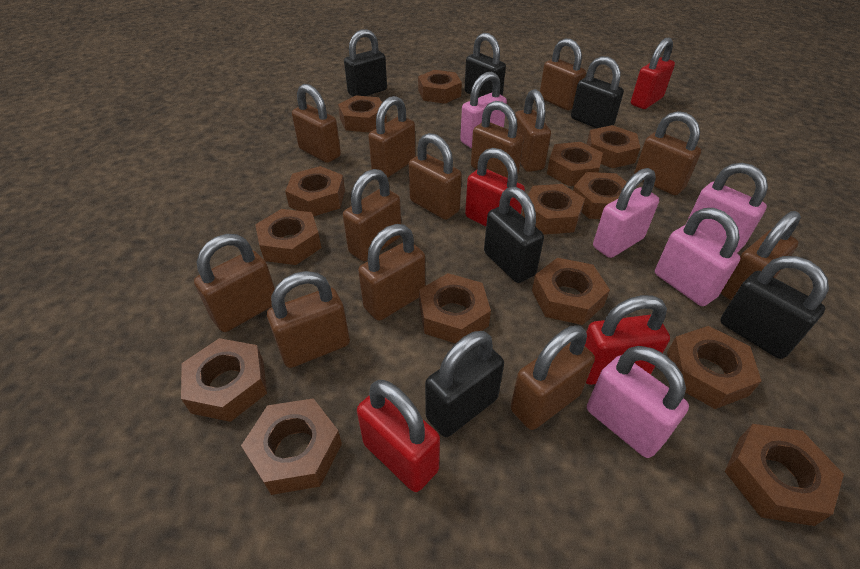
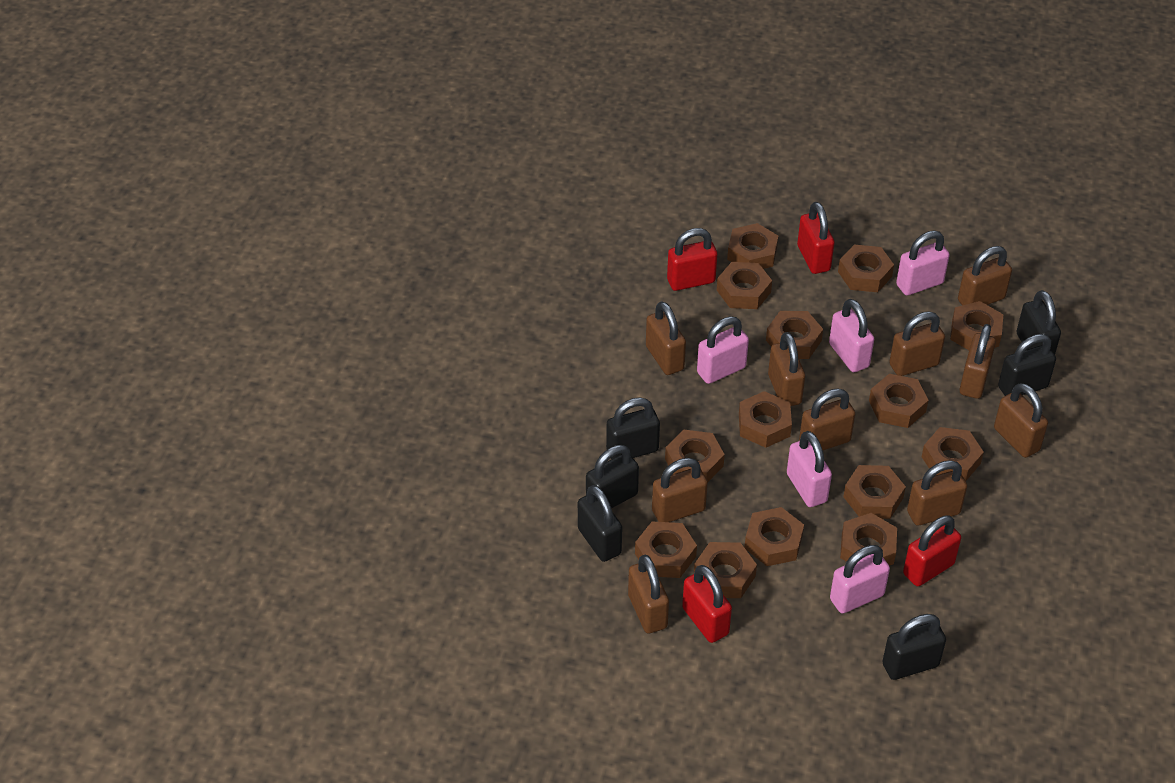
brown padlock: 13 -> 10

